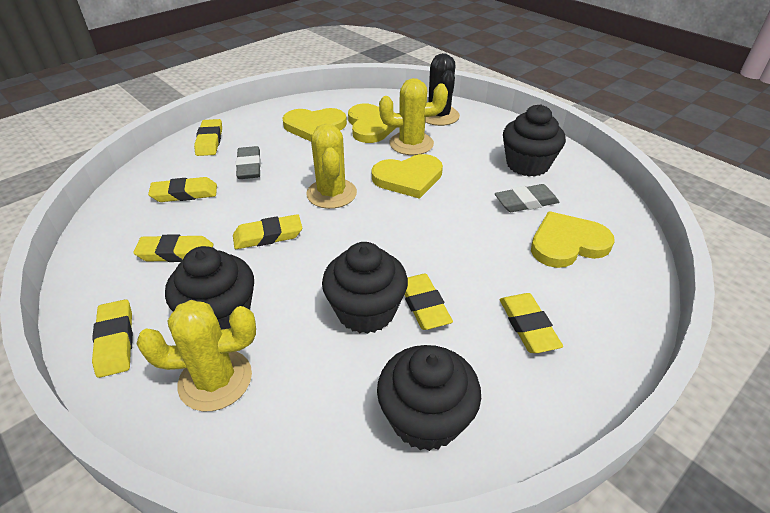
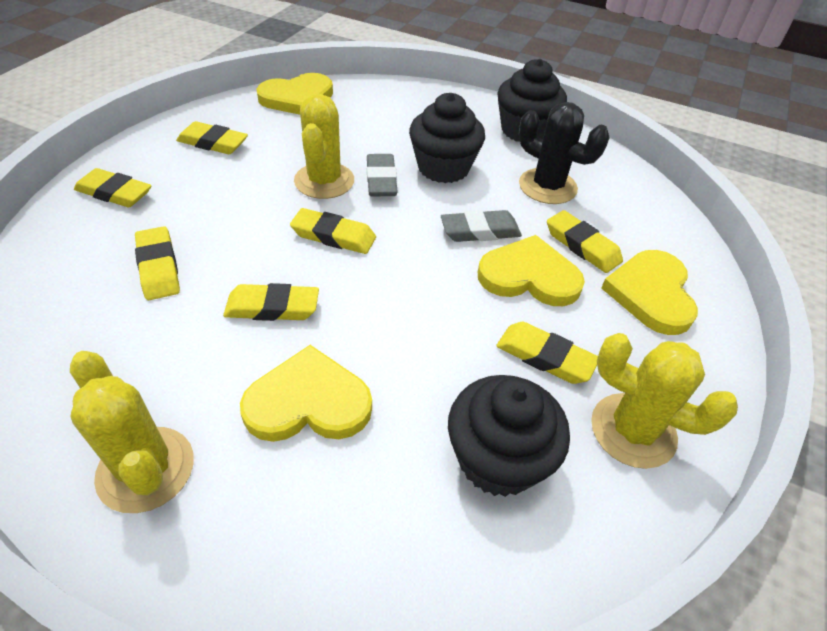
black cupcake: 4 -> 3

